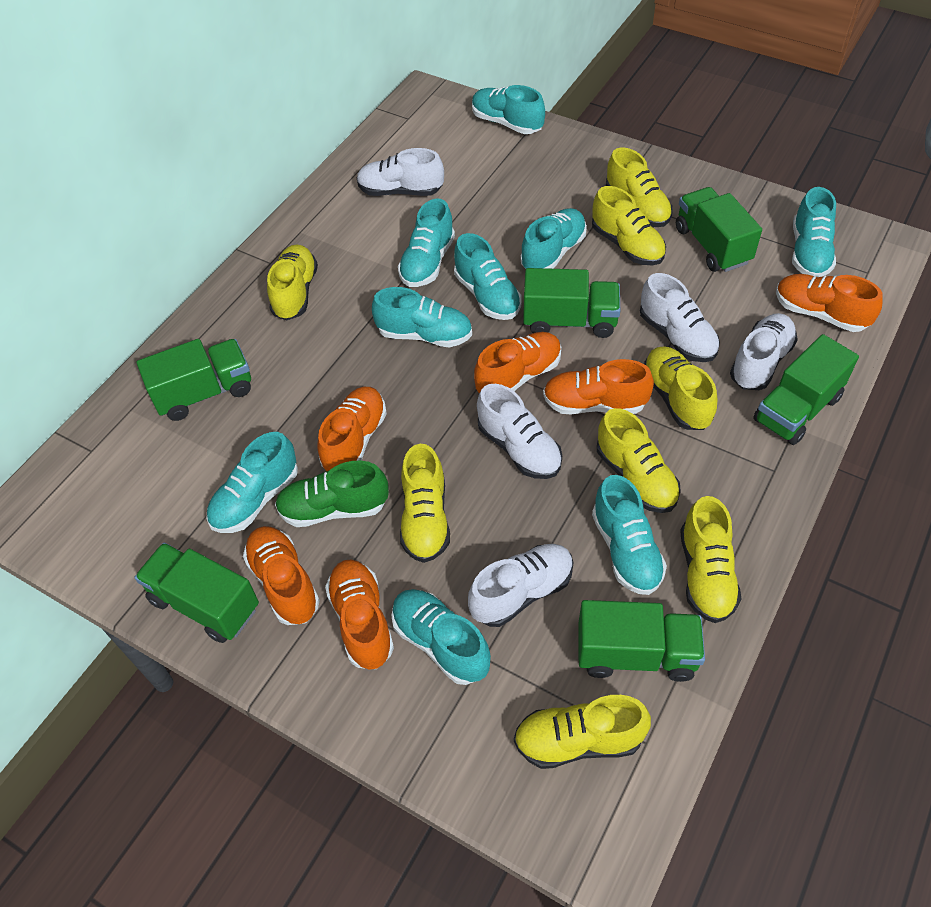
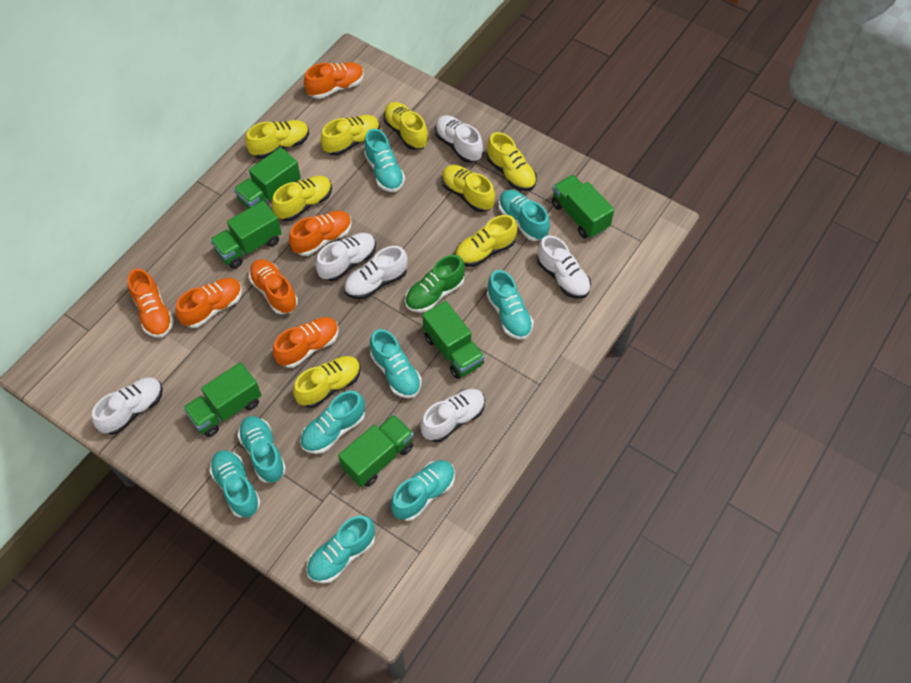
white shoe: 5 -> 6

